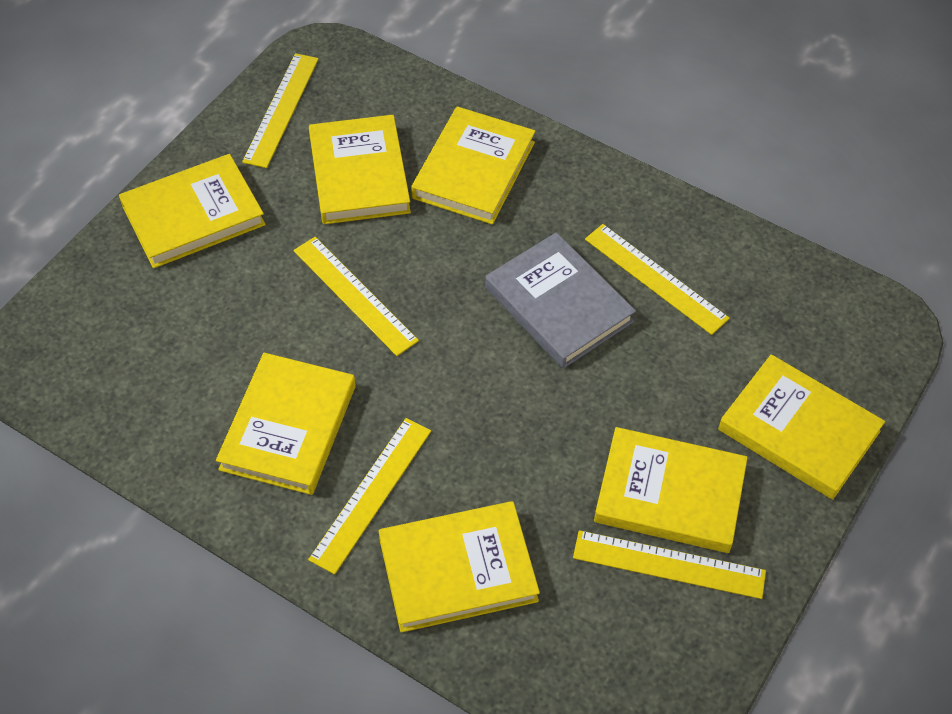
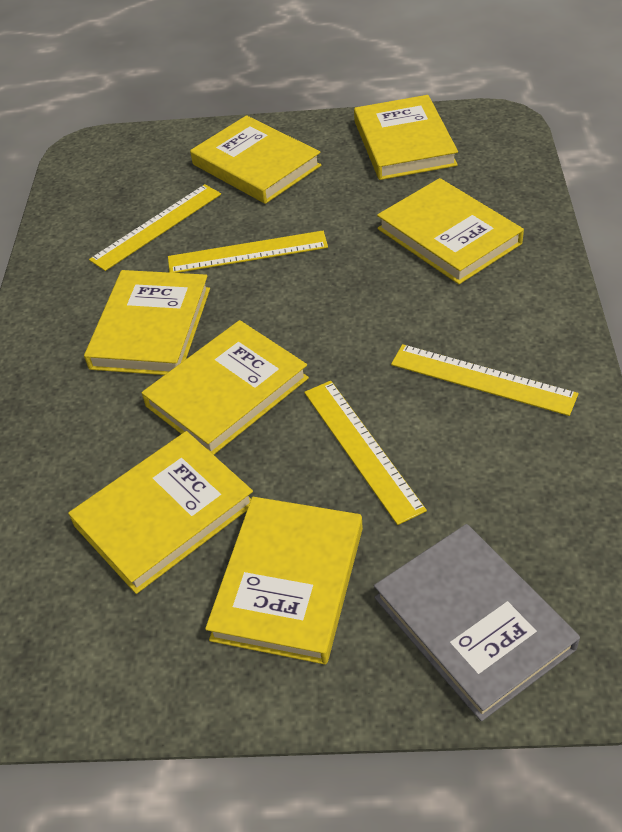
yellow ruler: 5 -> 4

